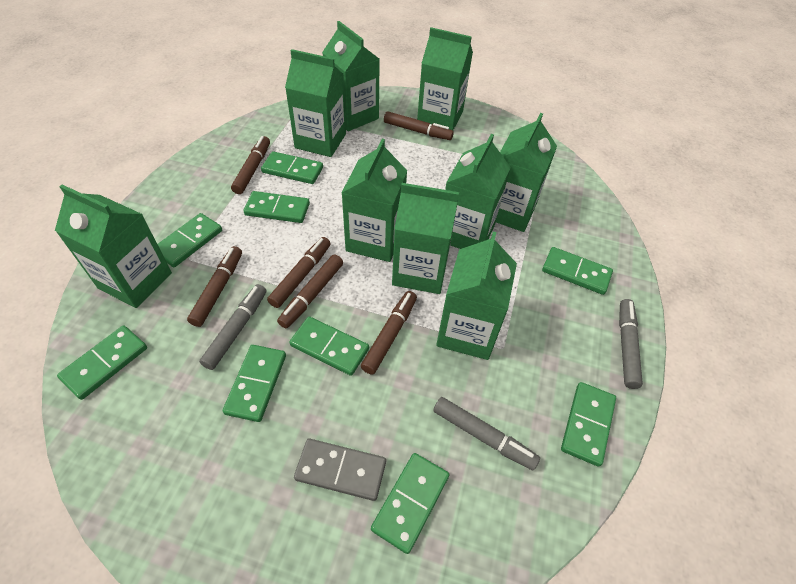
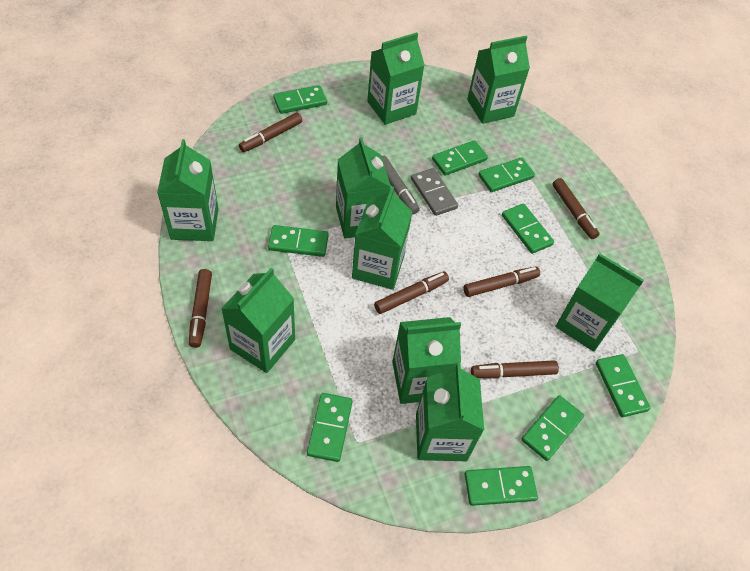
grey marker: 3 -> 1

